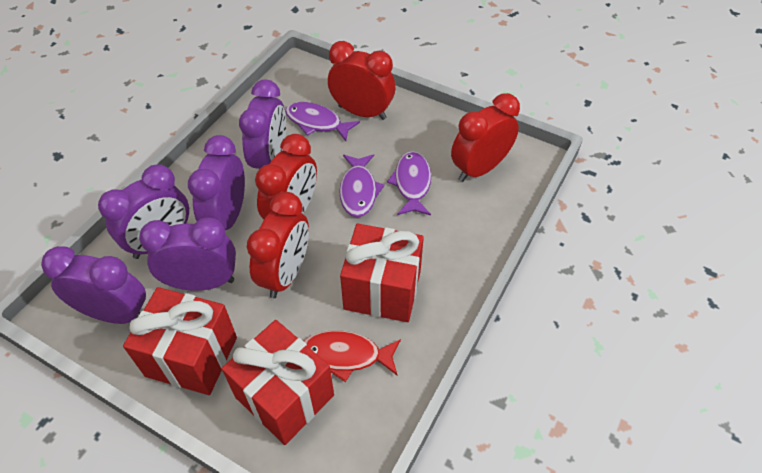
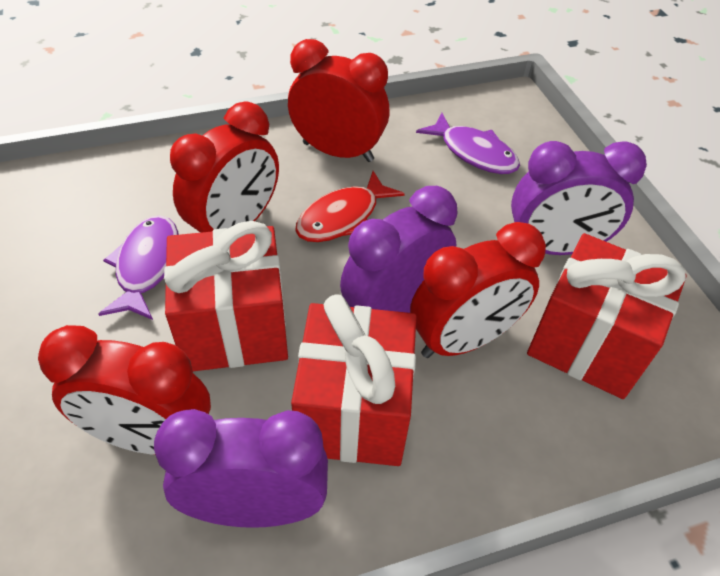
purple clock: 5 -> 3
purple fish: 3 -> 2

